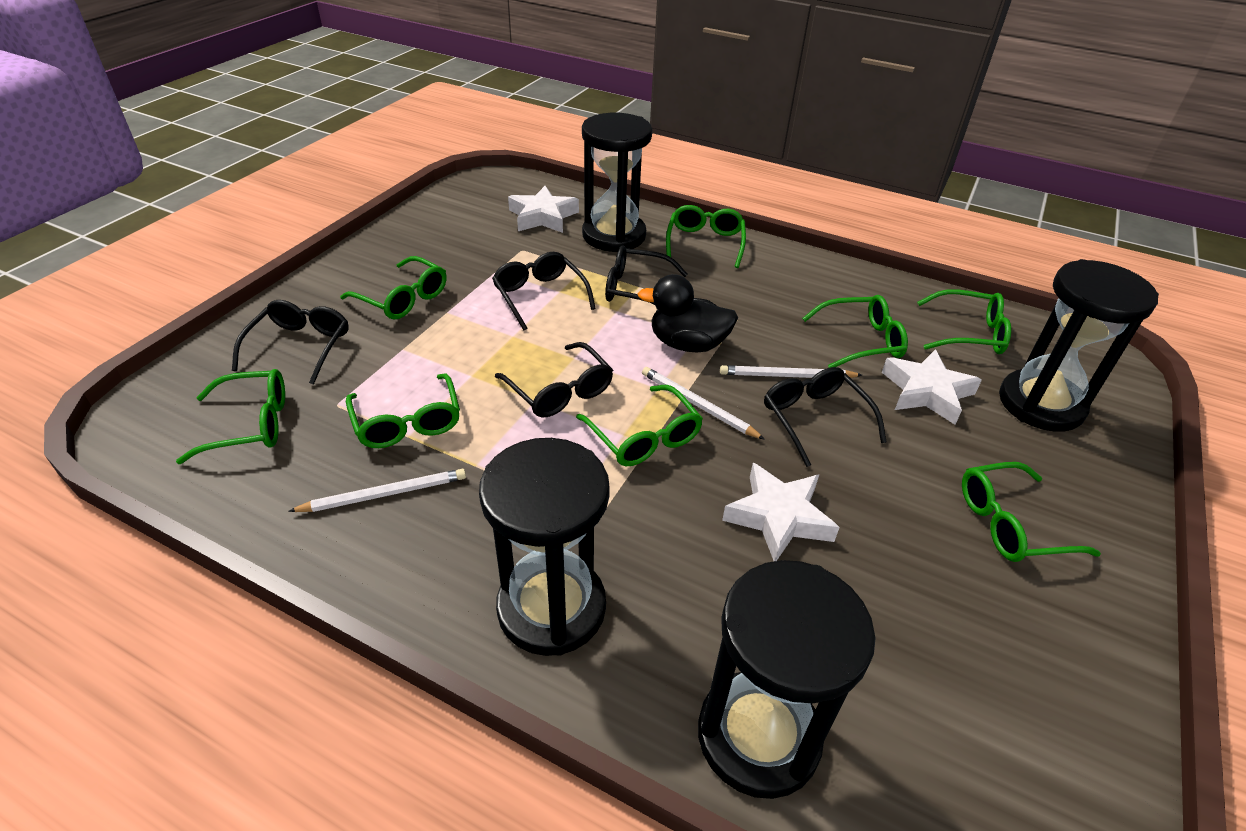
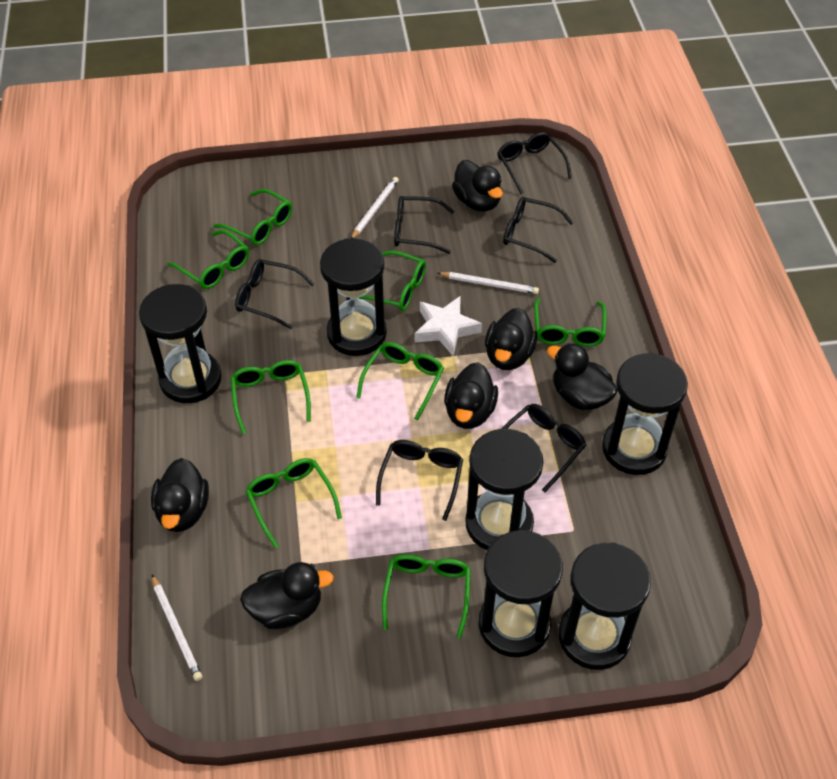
black duck: 1 -> 6
black glasses: 5 -> 6
black hourglass: 4 -> 6
white star: 3 -> 1

